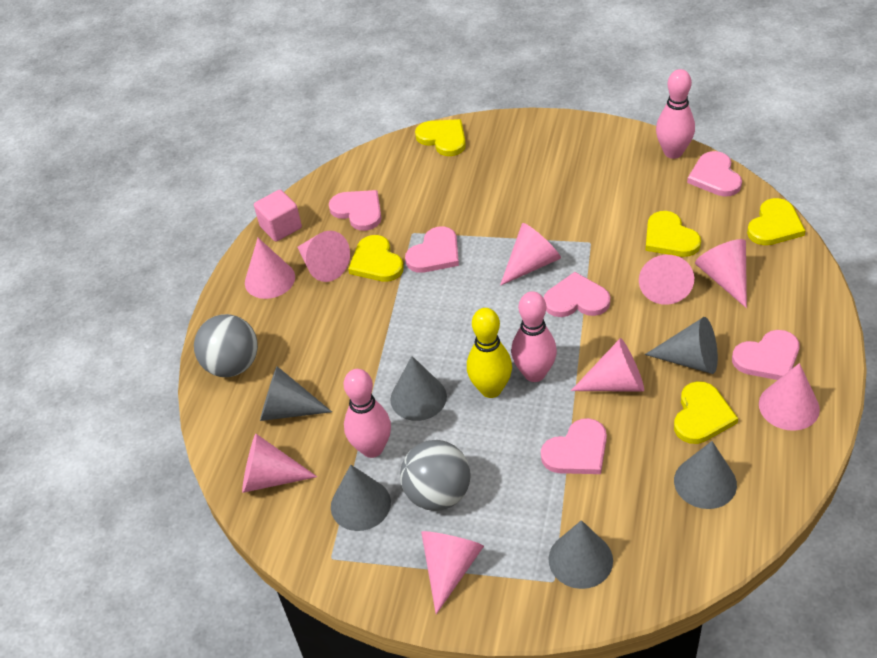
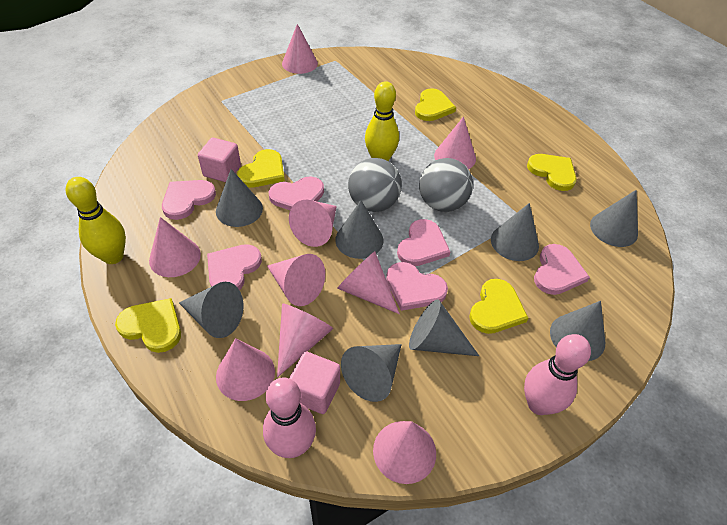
grey cone: 6 -> 8
pink bowling pin: 3 -> 2
pink cube: 1 -> 2
yellow bowling pin: 1 -> 2

